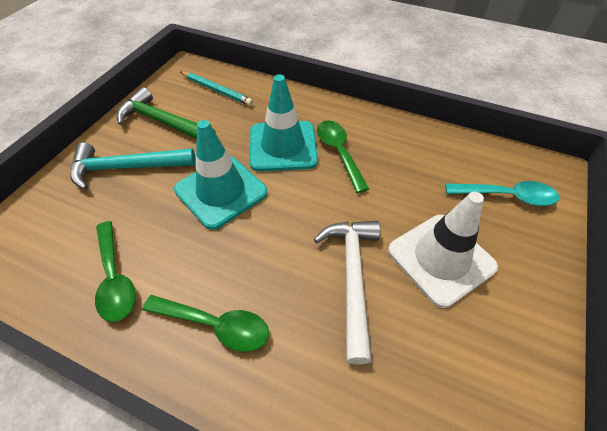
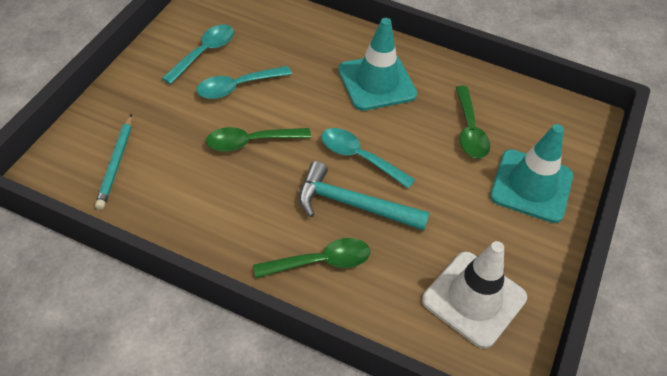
green hammer: 1 -> 0
turquoise spoon: 1 -> 3
white hammer: 1 -> 0

